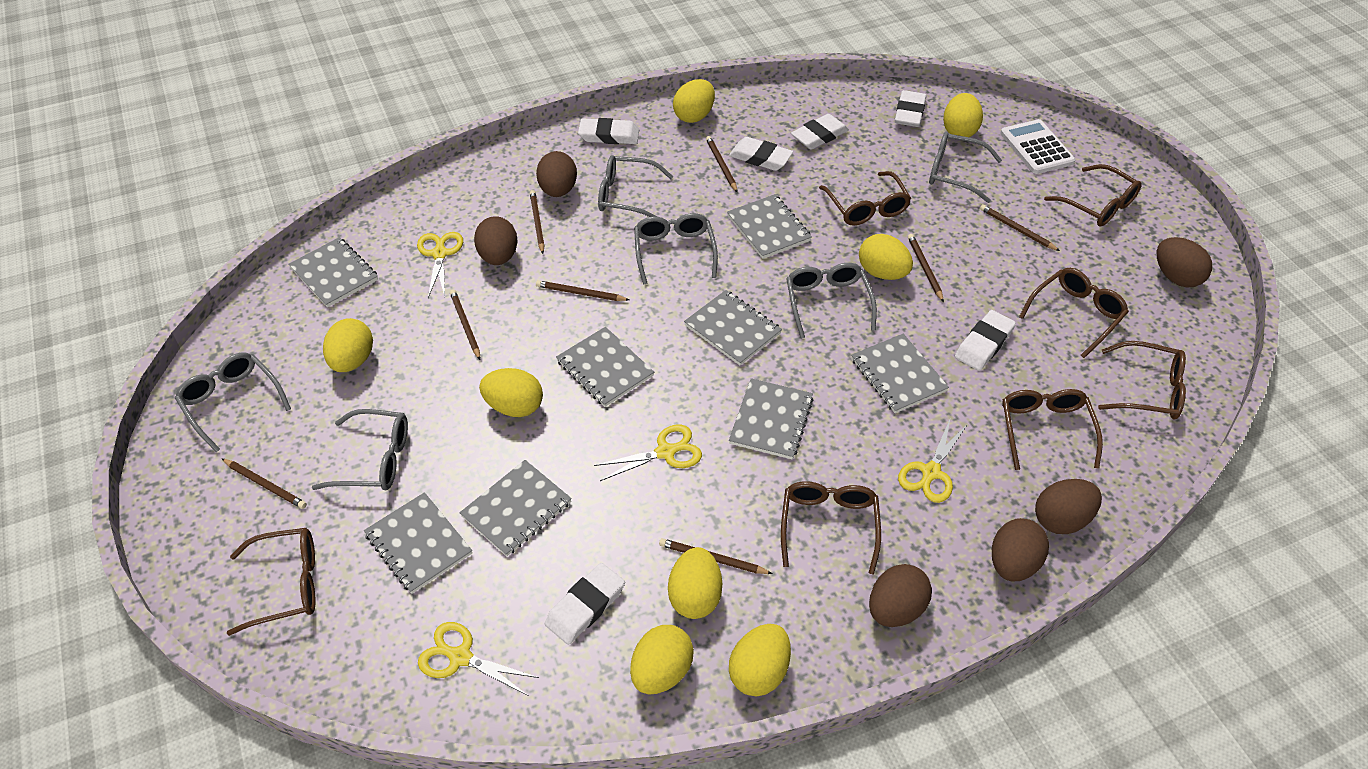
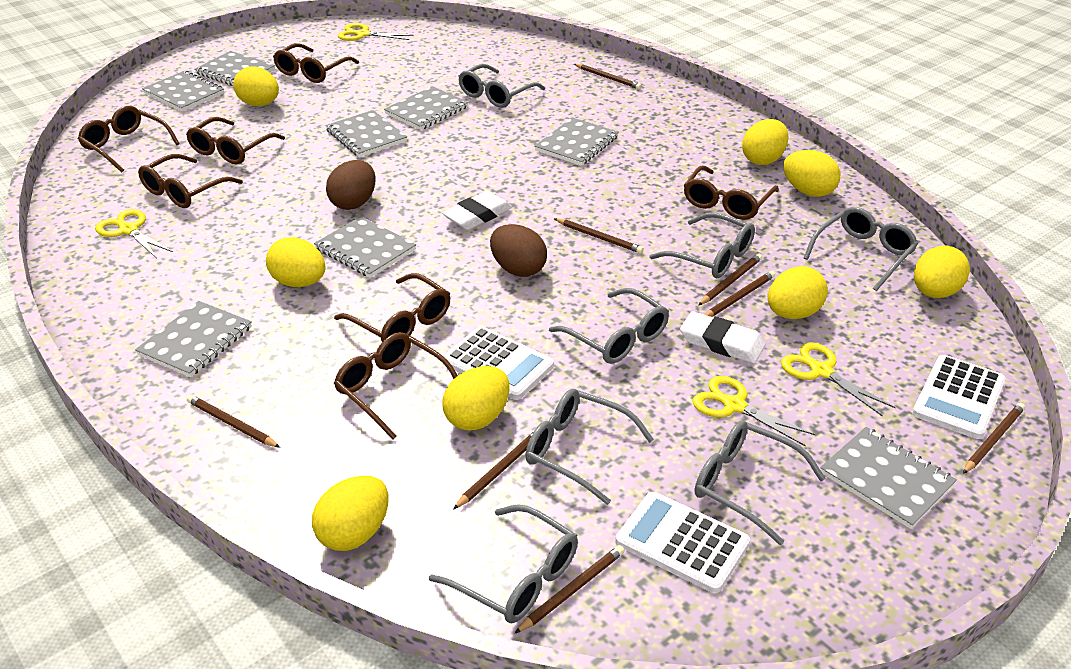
brown egg: 6 -> 2
grey glasses: 6 -> 7
white calculator: 1 -> 3
white eraser: 6 -> 2

